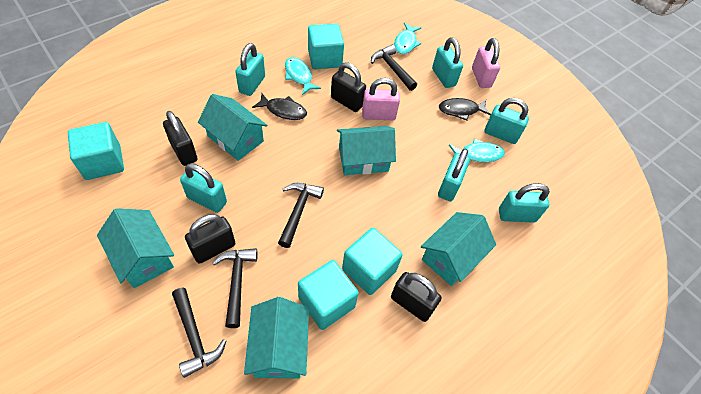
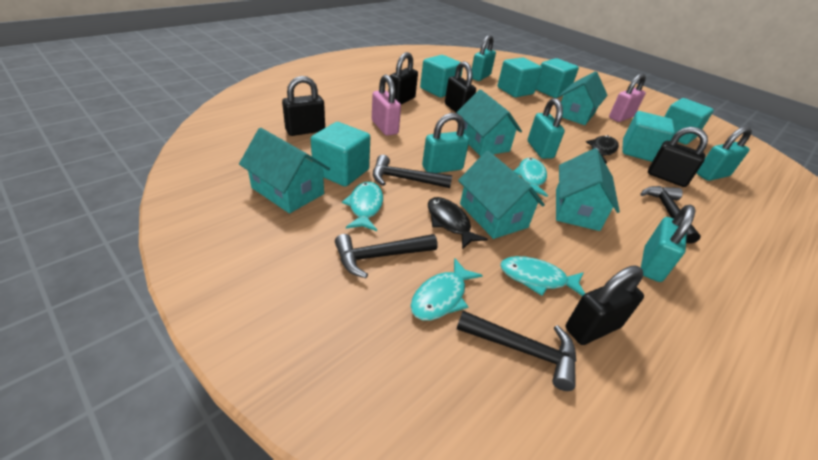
black padlock: 4 -> 5
turquoise cube: 4 -> 6
turquoise fish: 3 -> 4
turquoise padlock: 6 -> 5

